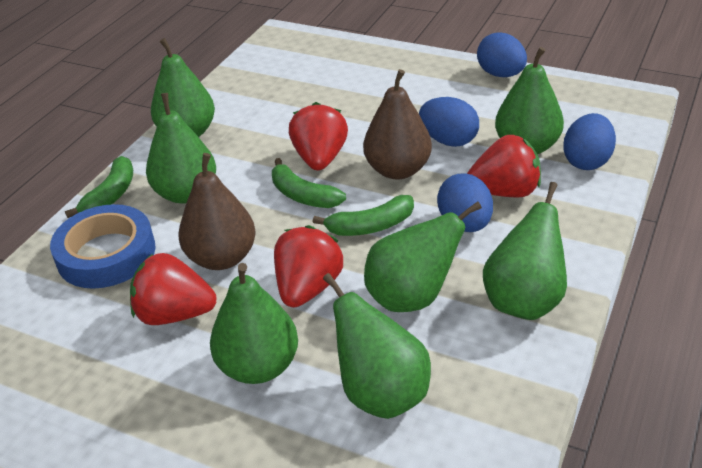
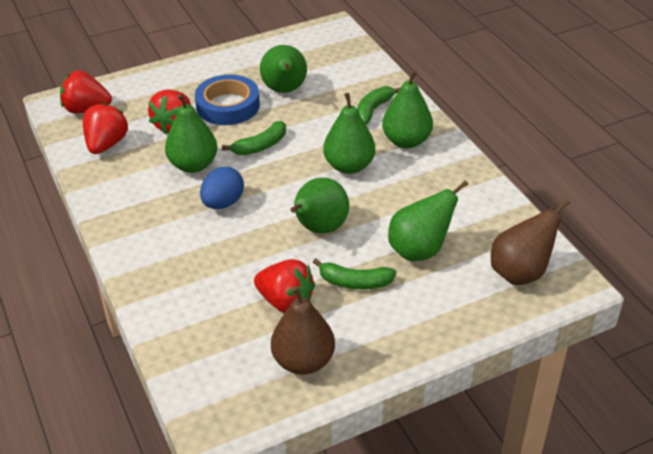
blue egg: 4 -> 1
green pear: 7 -> 6

